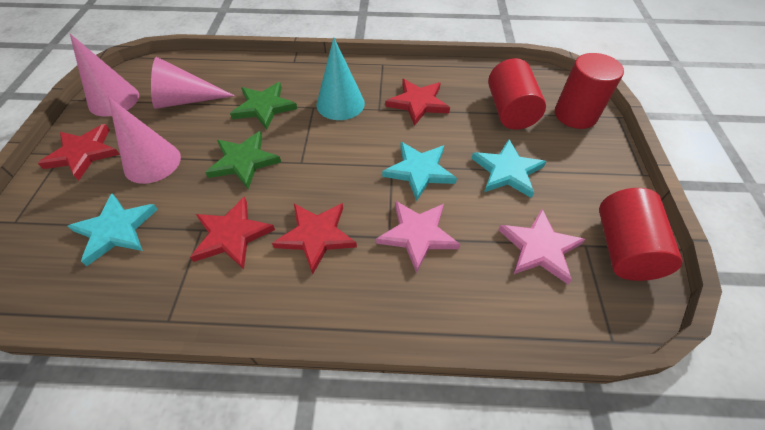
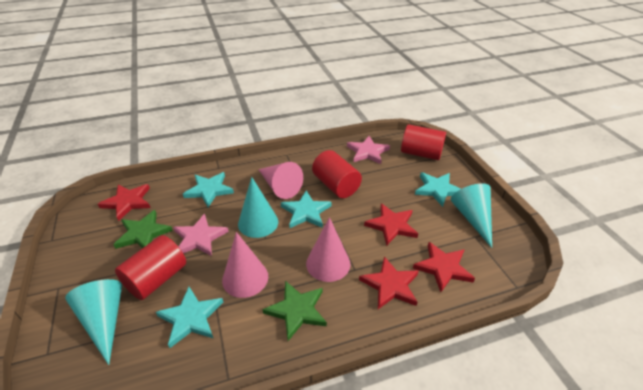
turquoise cone: 1 -> 3
turquoise star: 3 -> 4

